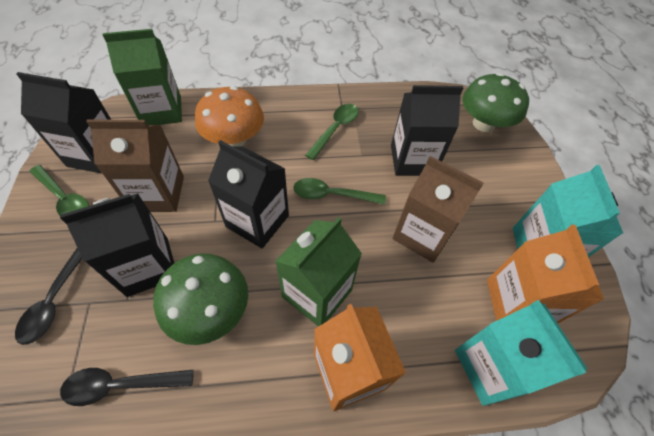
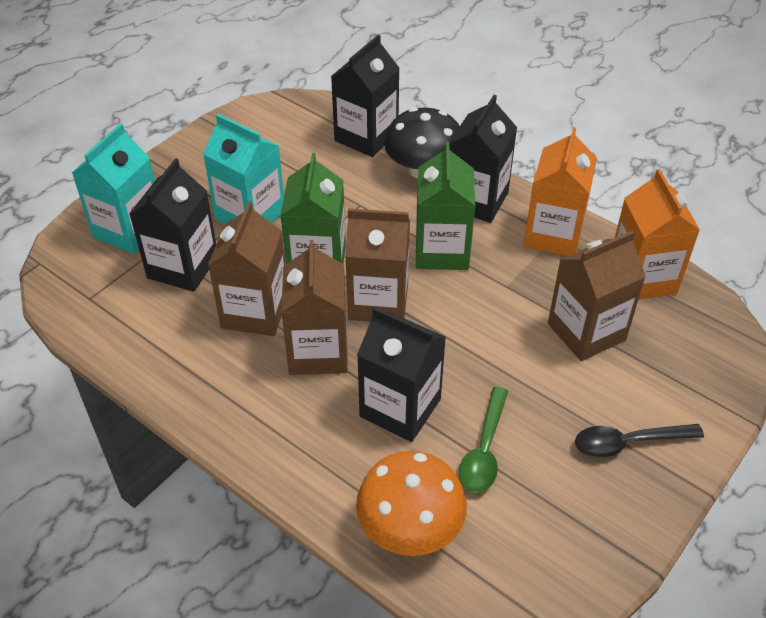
black mushroom: 0 -> 1
black spoon: 2 -> 1
brown carton: 2 -> 4
green mushroom: 2 -> 0
green spoon: 3 -> 1

